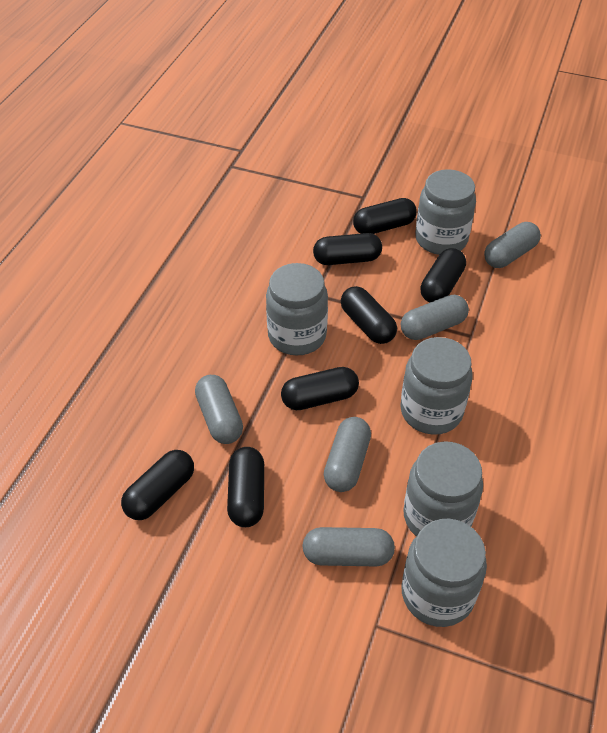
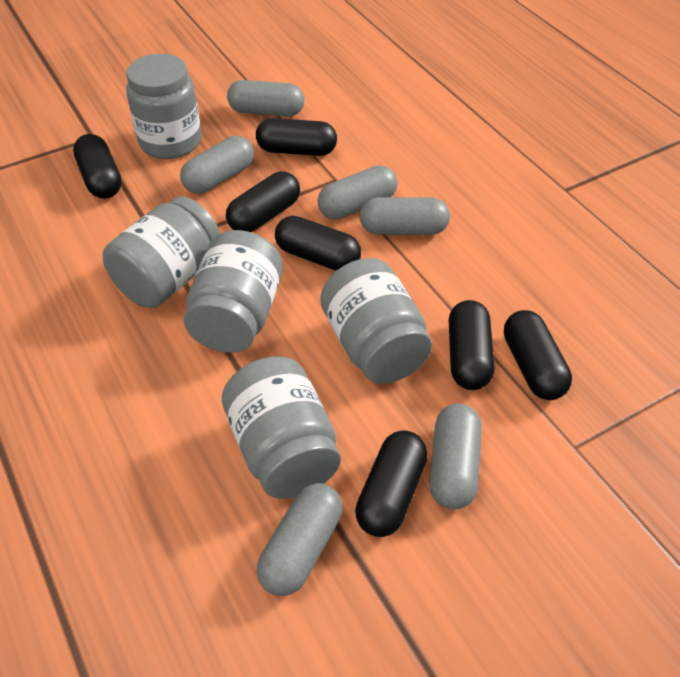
grey capsule: 5 -> 6

